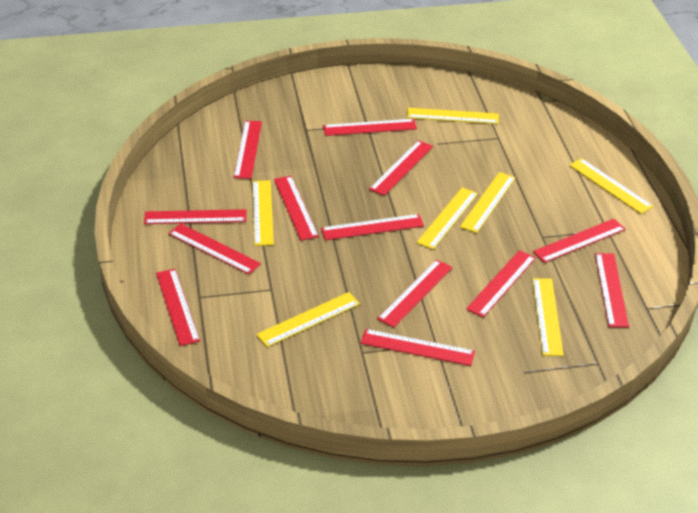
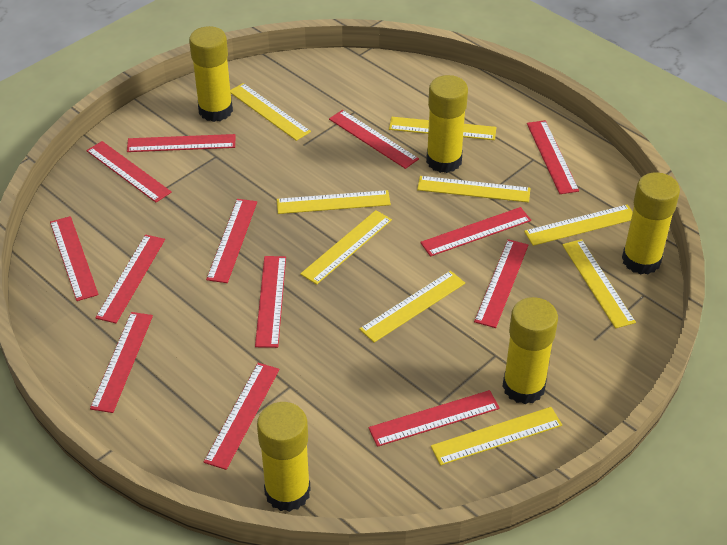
yellow glue stick: 0 -> 5
yellow ruler: 7 -> 9

